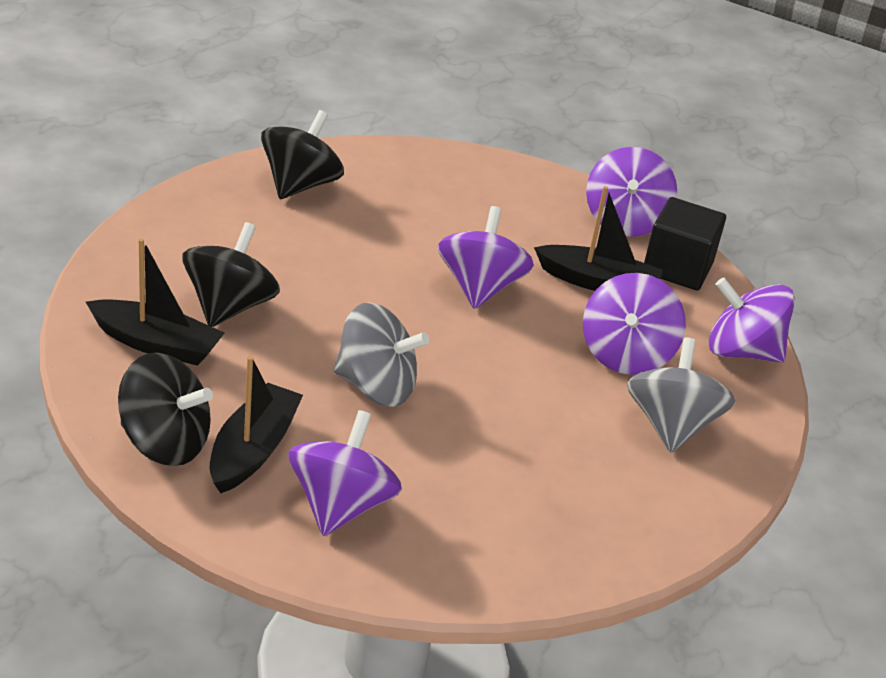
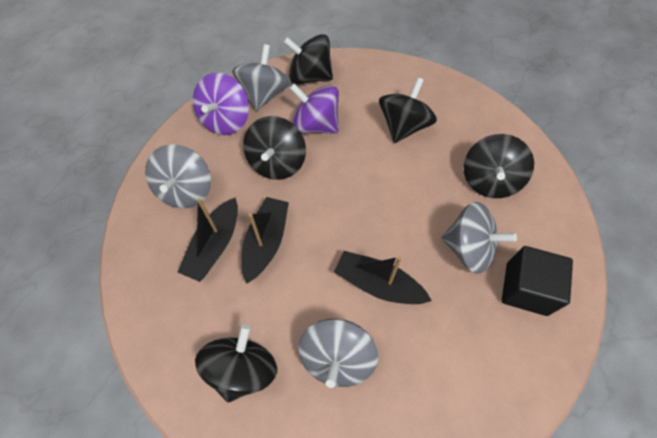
black spinning top: 3 -> 5
grey spinning top: 2 -> 4
purple spinning top: 5 -> 2

